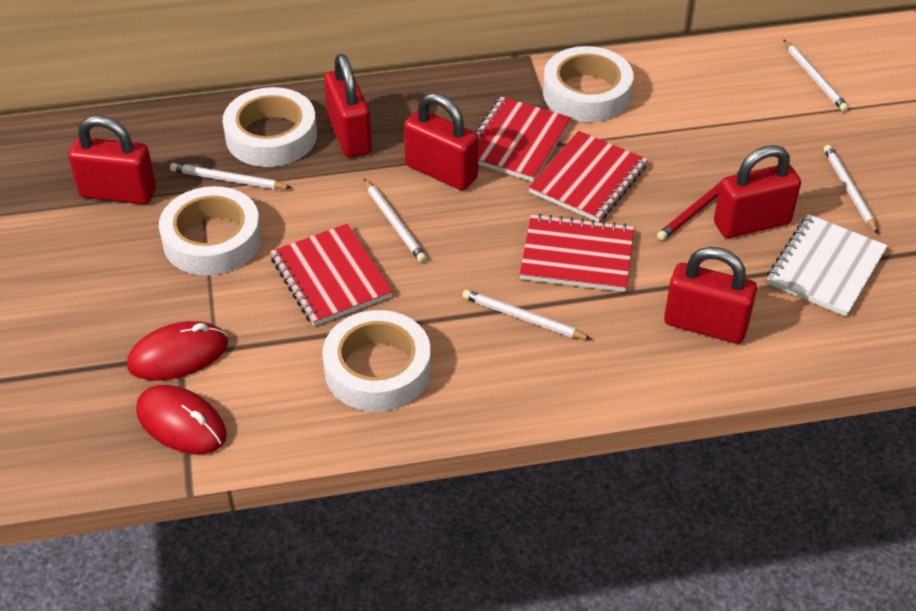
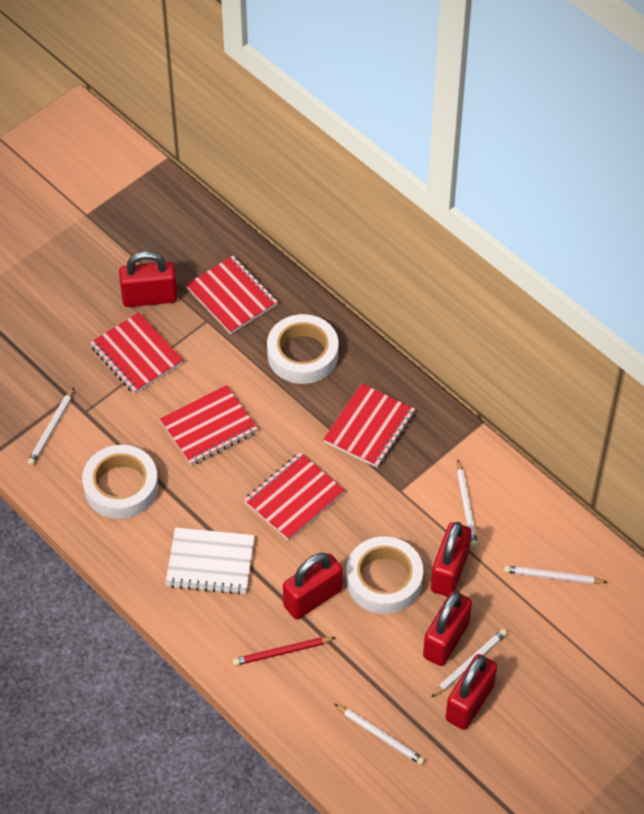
red mouse: 2 -> 0
red notebook: 4 -> 5
white tape: 4 -> 3

